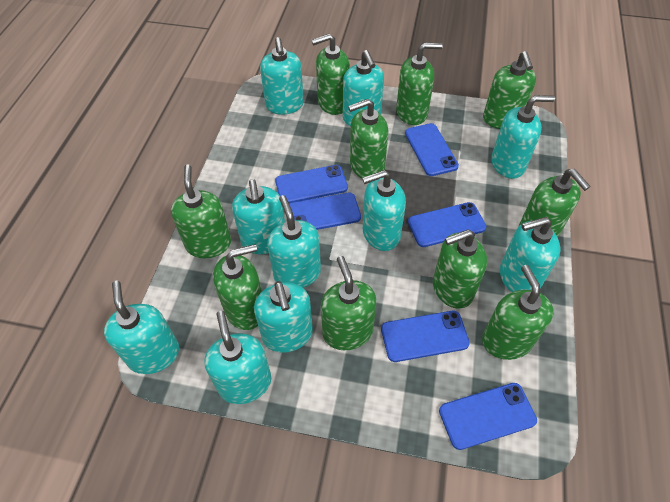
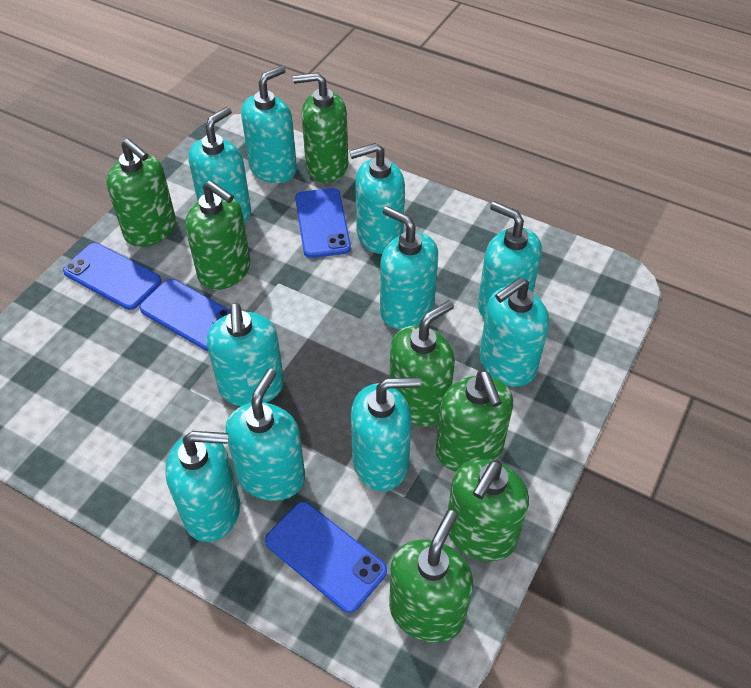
blue phone: 6 -> 4
green soap dispenser: 10 -> 7

